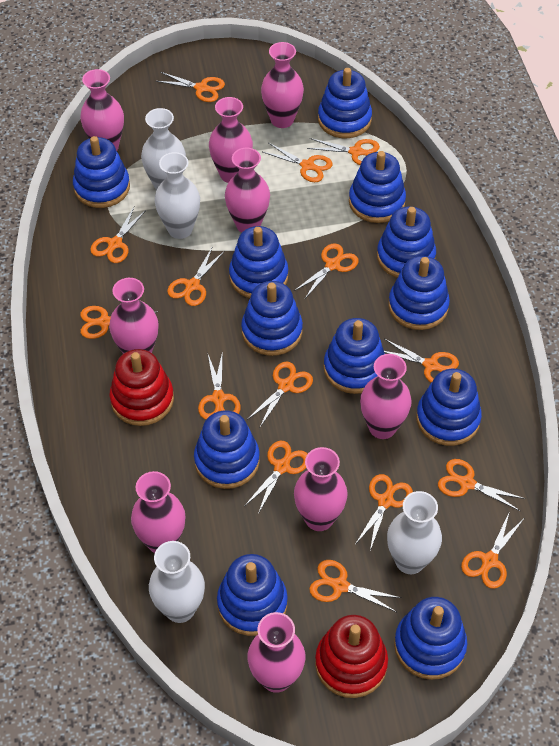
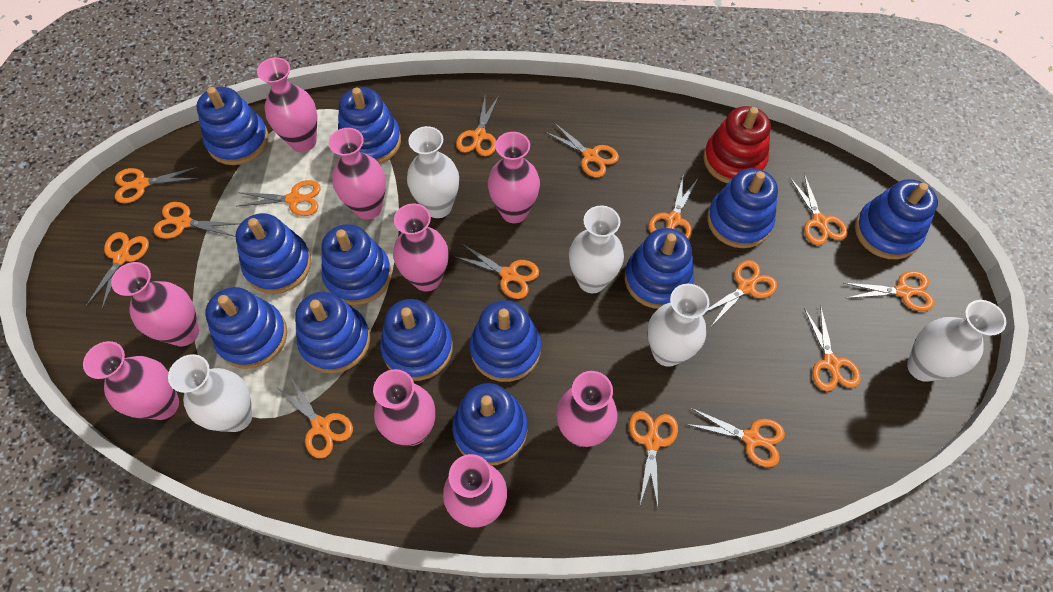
red stacking toy: 2 -> 1
white vase: 4 -> 5

